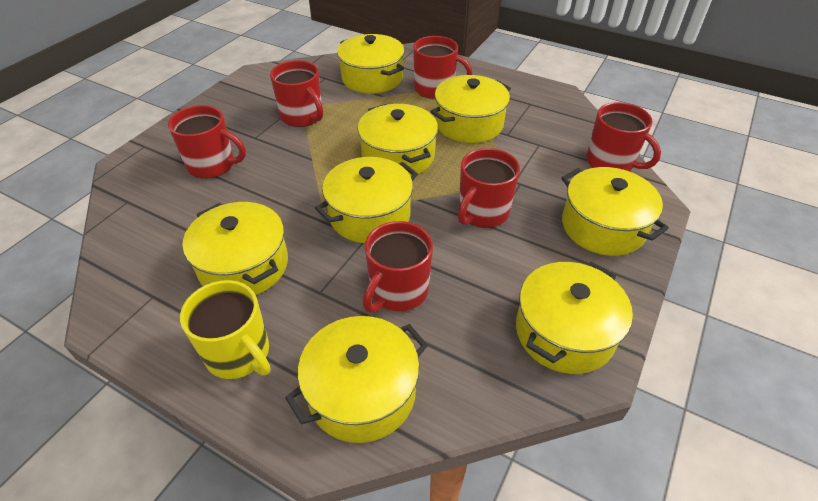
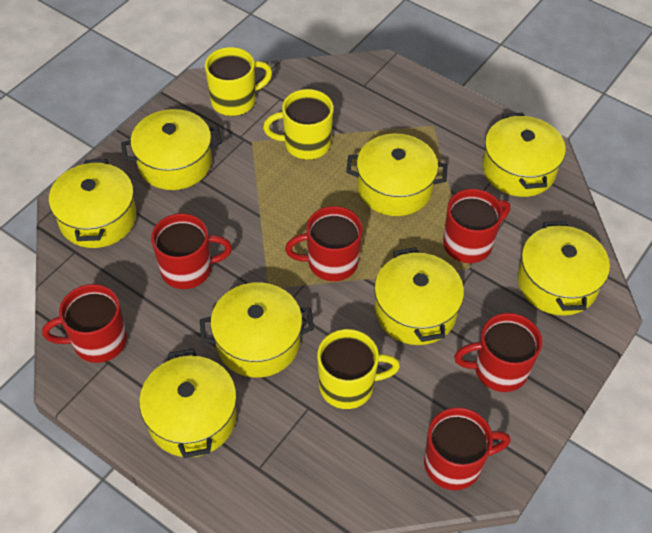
yellow mug: 1 -> 3

